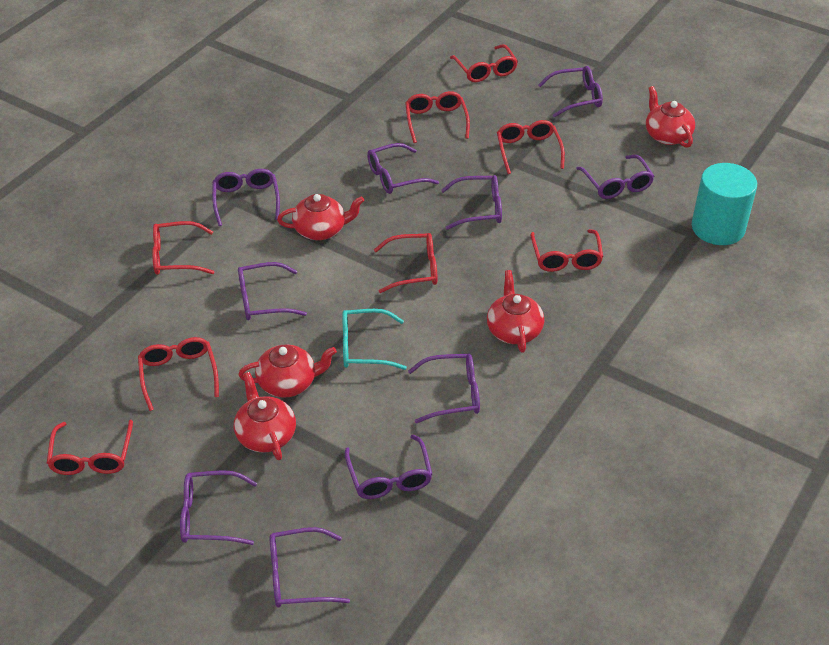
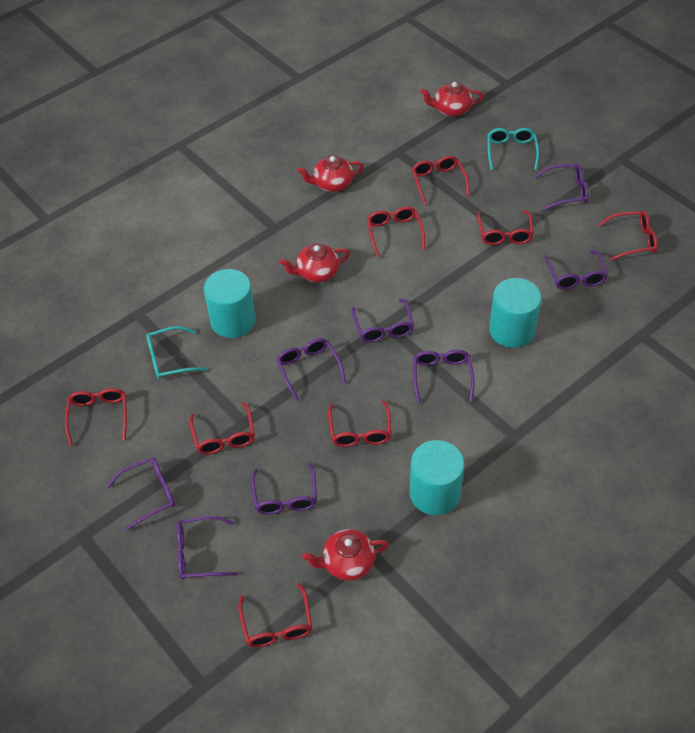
purple glasses: 10 -> 8
red teapot: 5 -> 4
turquoise cylinder: 1 -> 3
turquoise glasses: 1 -> 2

